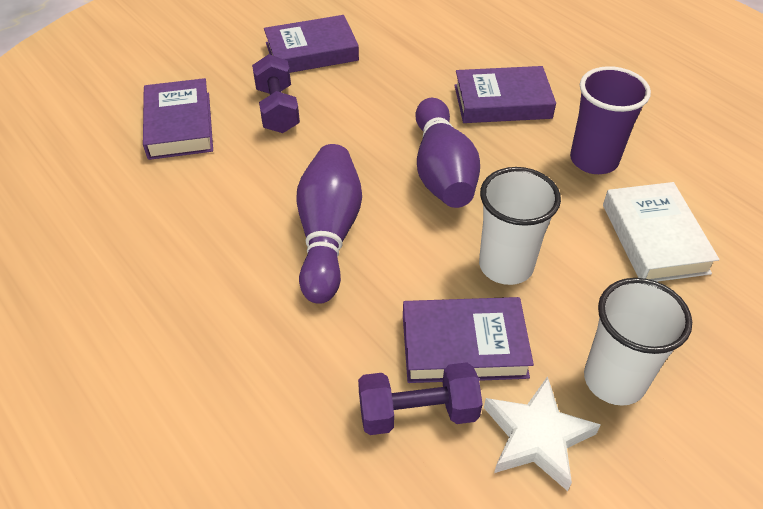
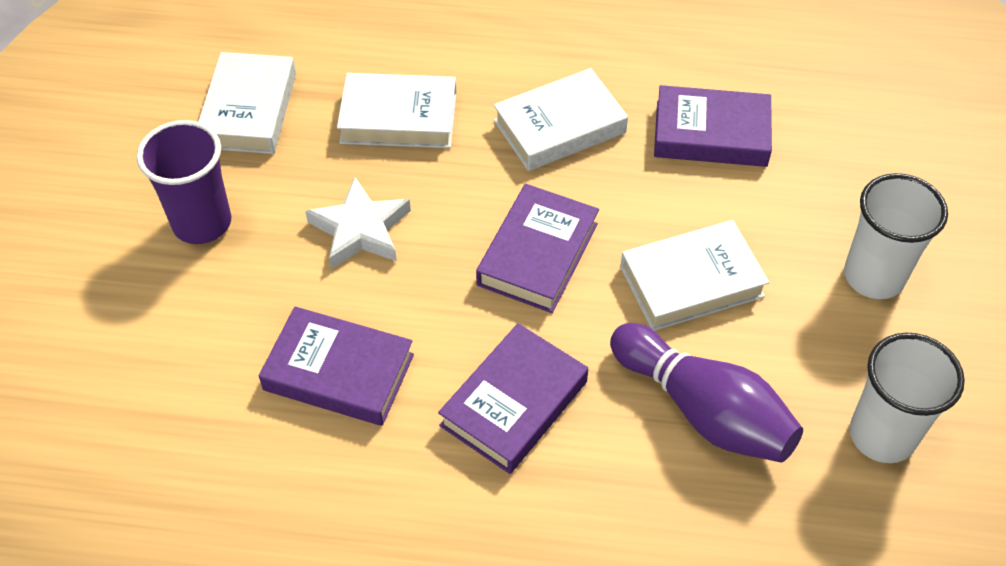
purple bowling pin: 2 -> 1
purple dumbbell: 2 -> 0
white book: 1 -> 4

